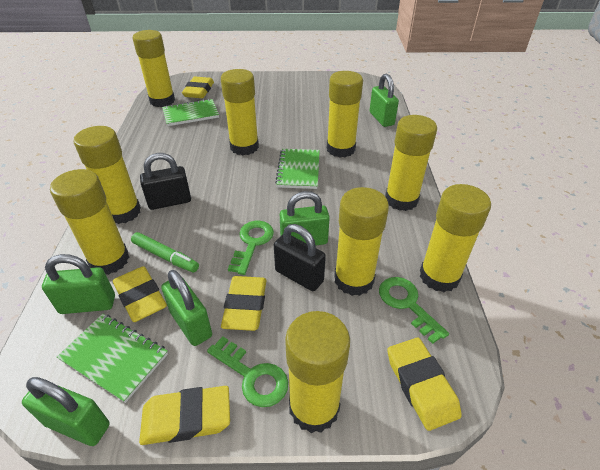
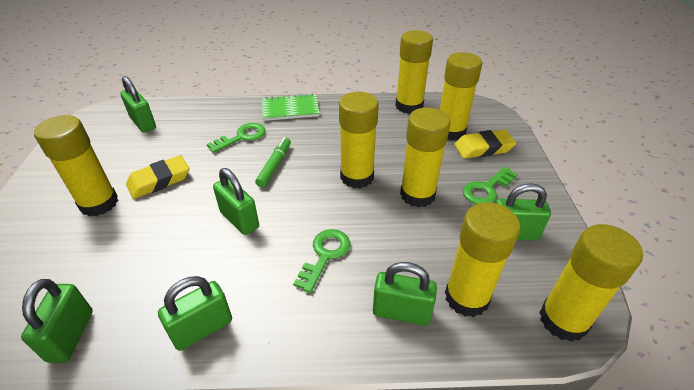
black padlock: 2 -> 0
green notebook: 3 -> 1
green padlock: 5 -> 6
yellow eraser: 5 -> 2
yellow glue stick: 9 -> 7

